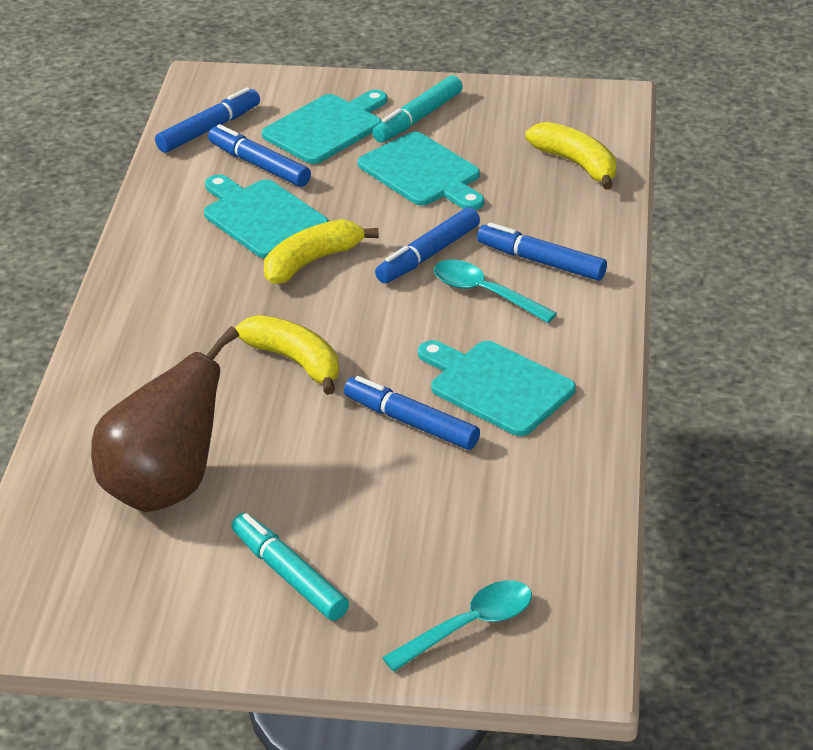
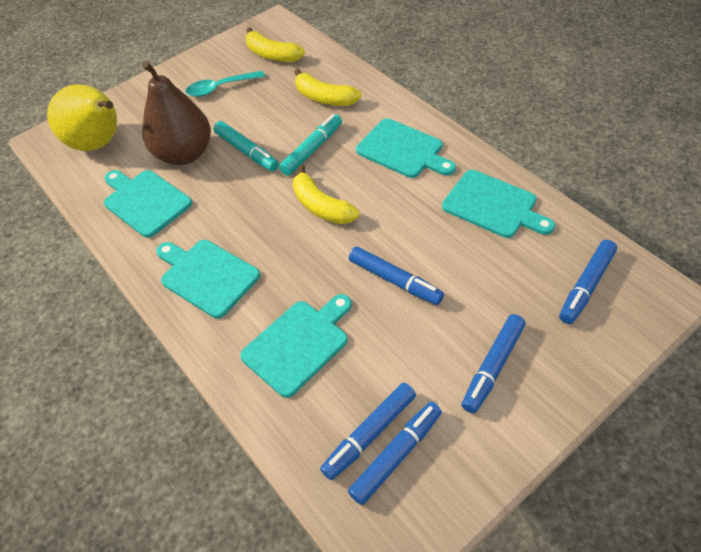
turquoise cutting board: 4 -> 5
turquoise spoon: 2 -> 1
yellow pear: 0 -> 1

